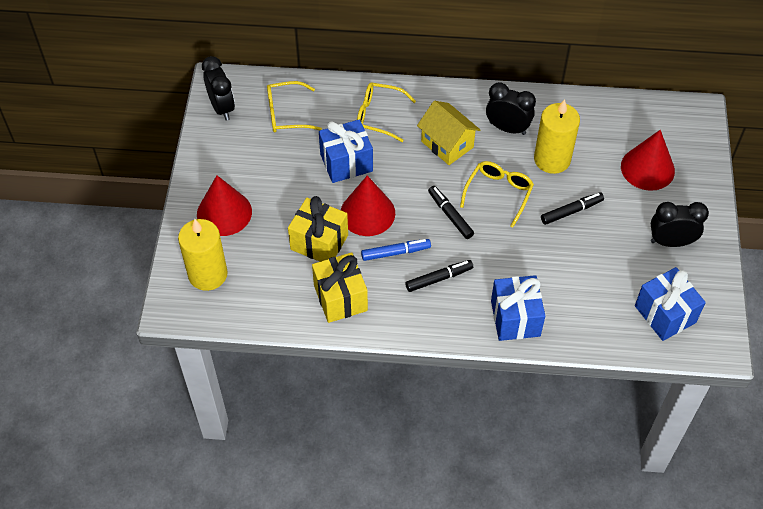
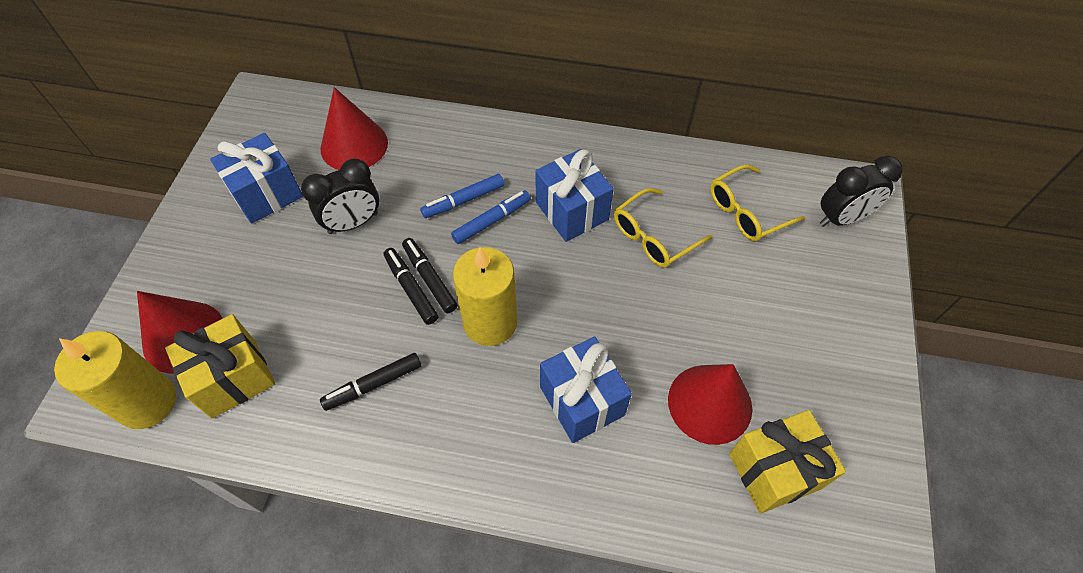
black clock: 3 -> 2
blue marker: 1 -> 2
yellow glasses: 3 -> 2
yellow house: 1 -> 0

